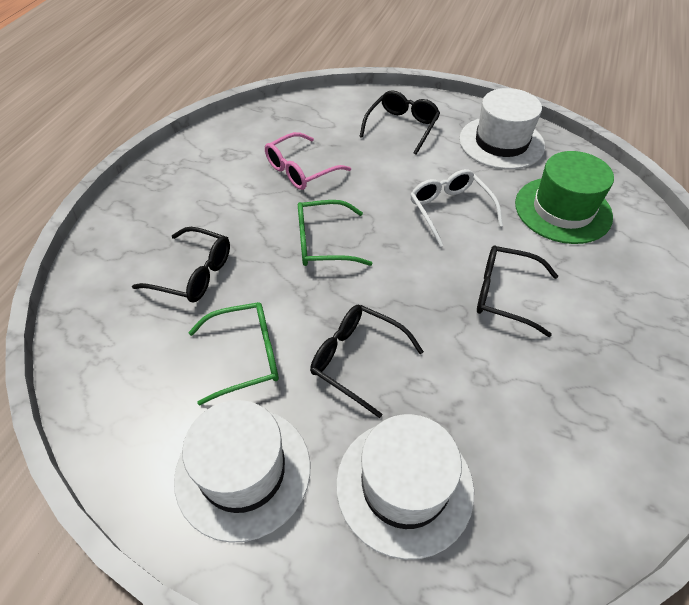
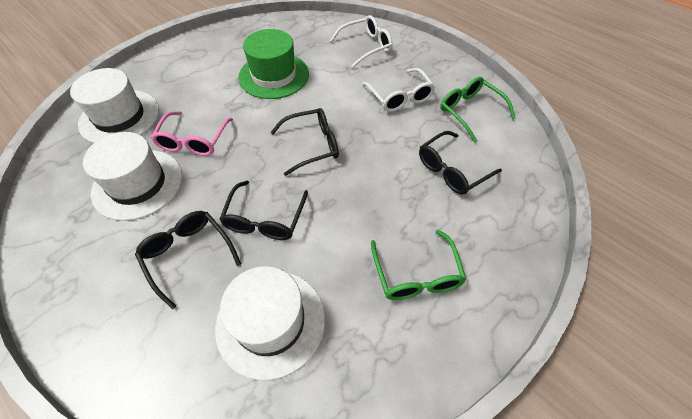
white glasses: 1 -> 2

